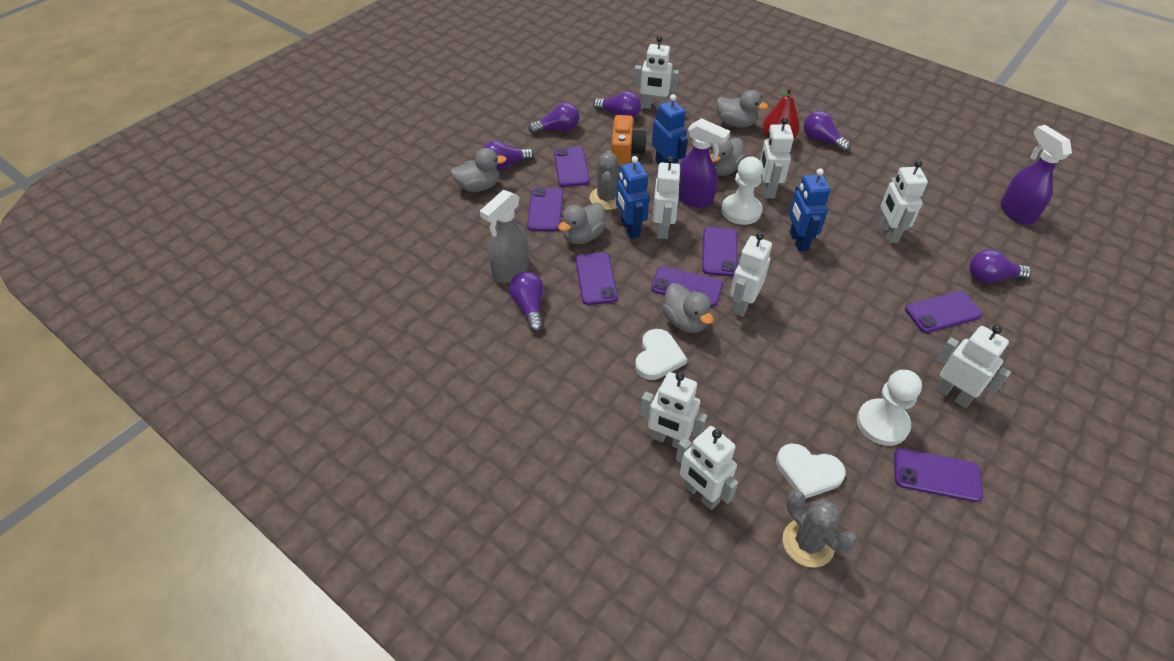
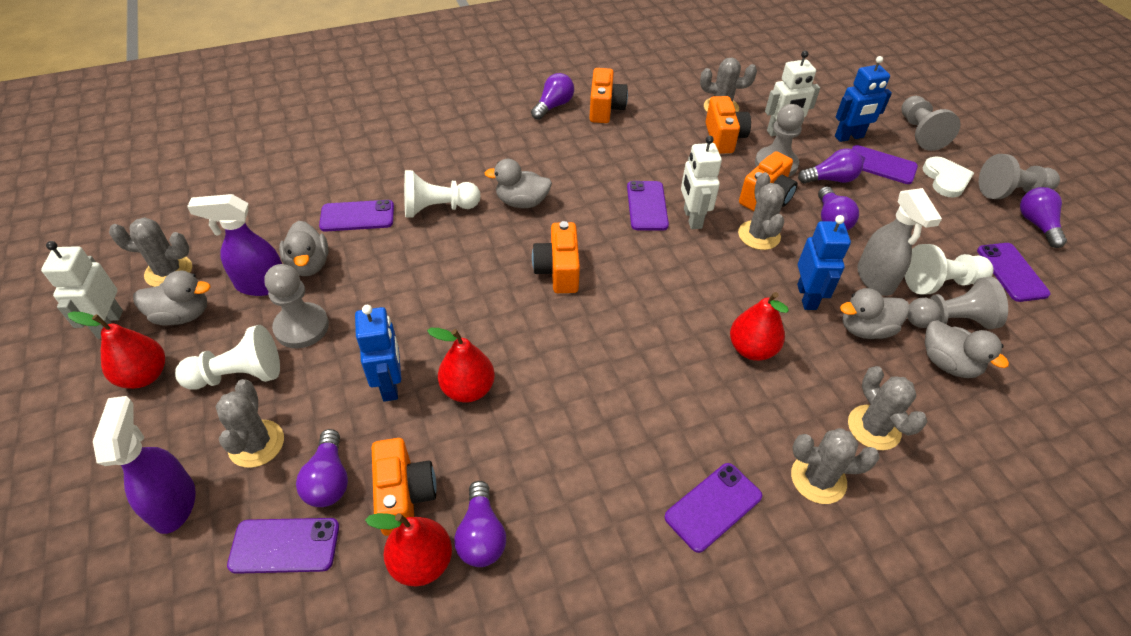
grey cactus: 2 -> 6
grey pawn: 0 -> 5
orange camera: 1 -> 5
purple phone: 7 -> 6
red pear: 1 -> 4
white heart: 2 -> 1
white pawn: 2 -> 3
white robot: 8 -> 3

